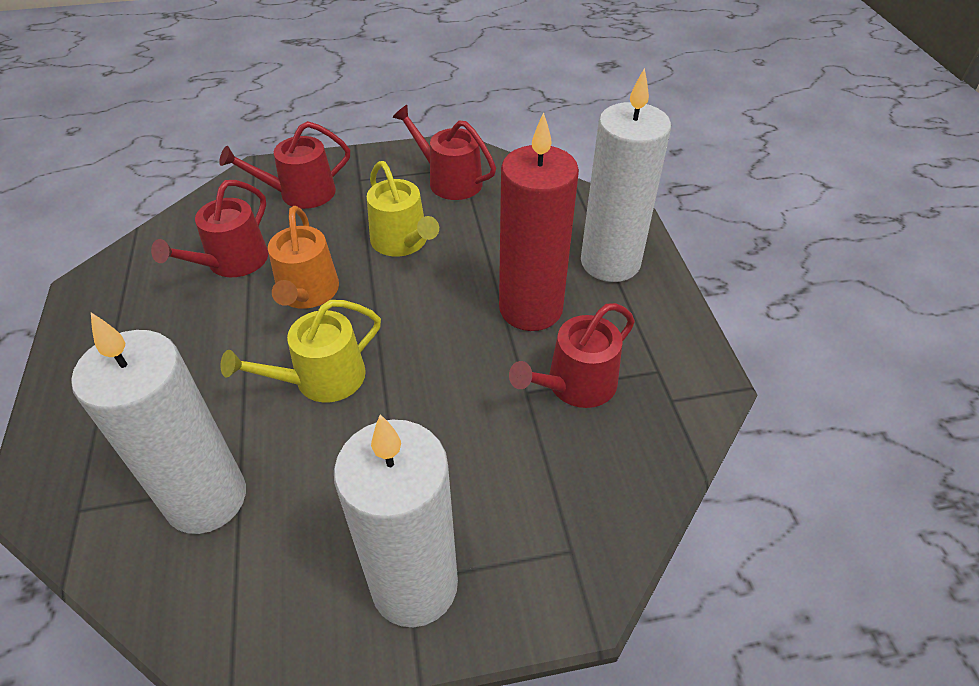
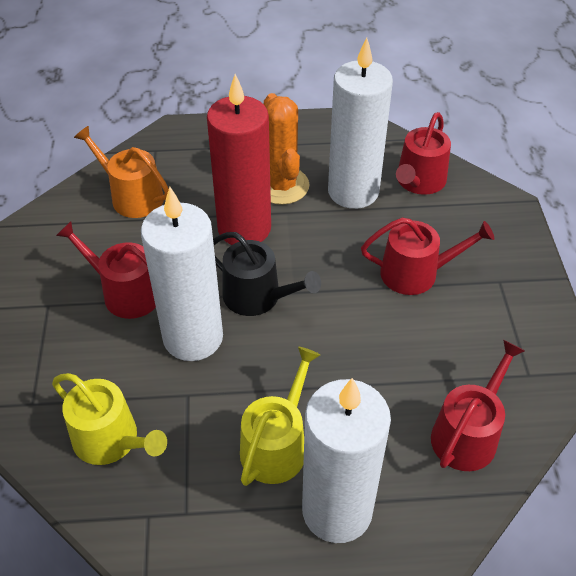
black watering can: 0 -> 1
orange cactus: 0 -> 1

